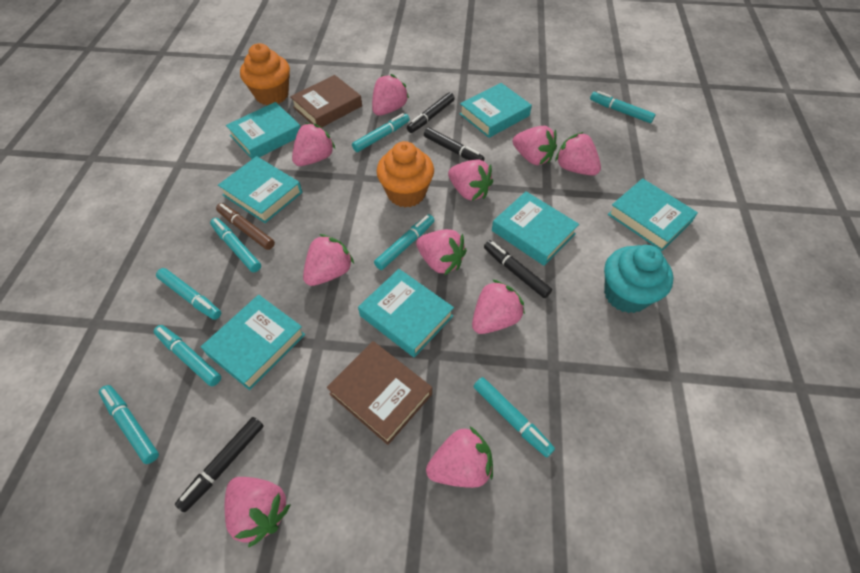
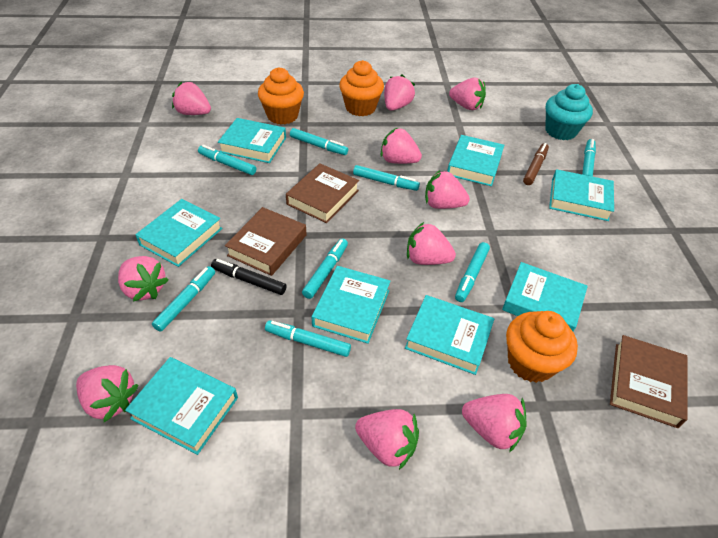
black marker: 4 -> 1
brown book: 2 -> 3
orange cupcake: 2 -> 3
turquoise book: 7 -> 8

